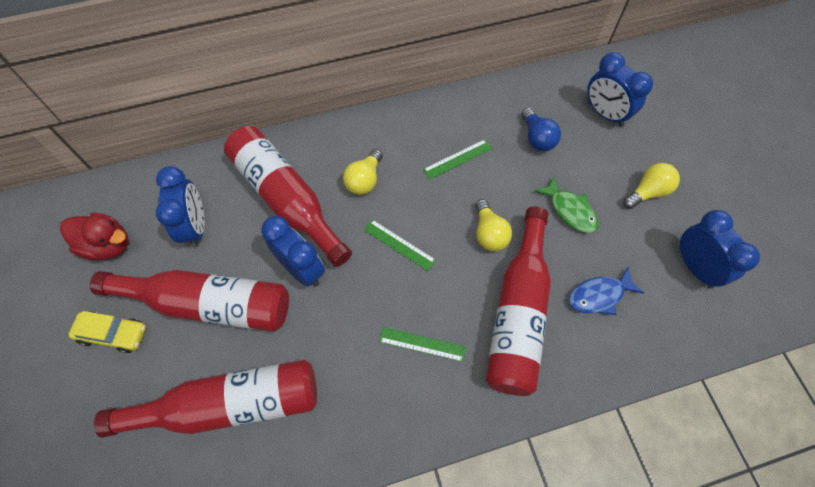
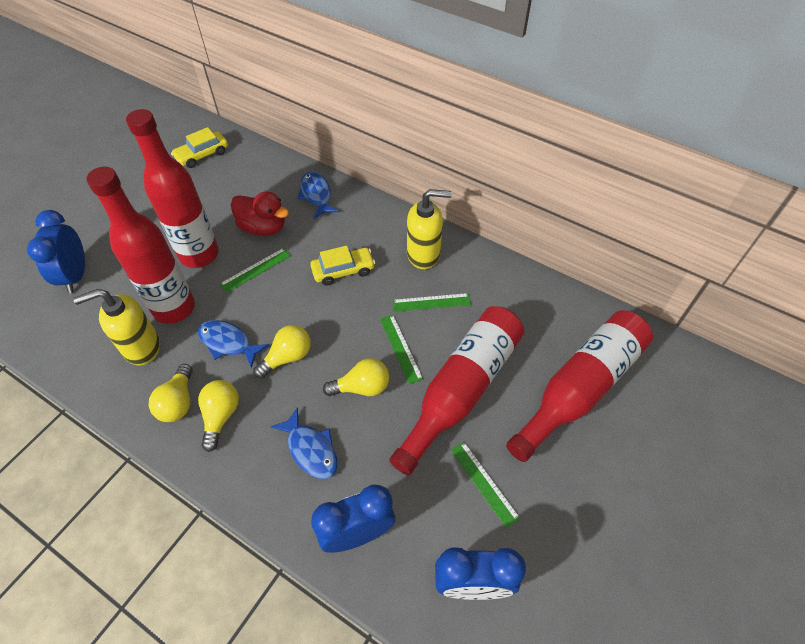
blue clock: 4 -> 3
blue fish: 1 -> 3
blue light bulb: 1 -> 0
green fish: 1 -> 0
green ruler: 3 -> 4
yellow car: 1 -> 2
yellow light bulb: 3 -> 4
yellow soap dispenser: 0 -> 2

